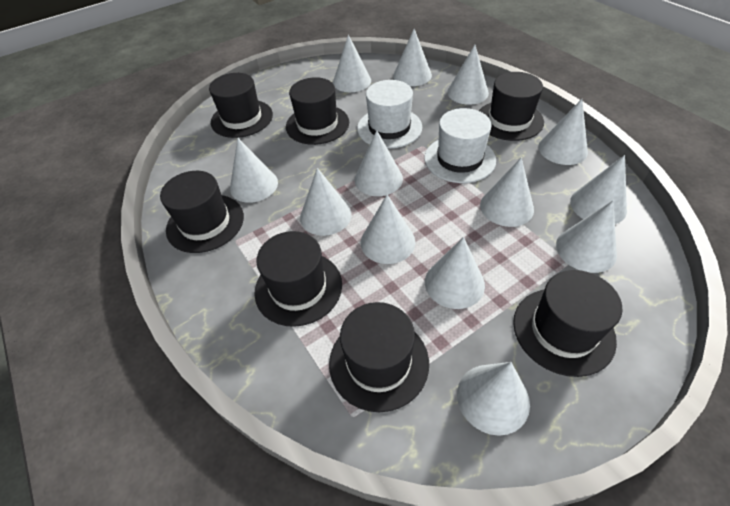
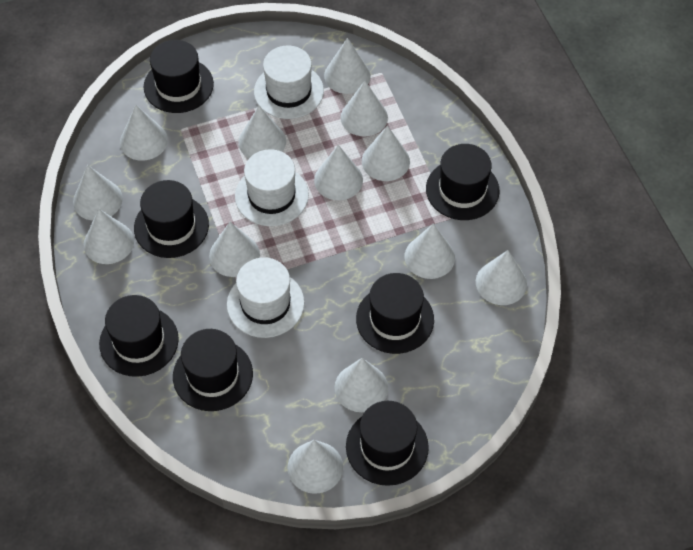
white hat: 2 -> 3

